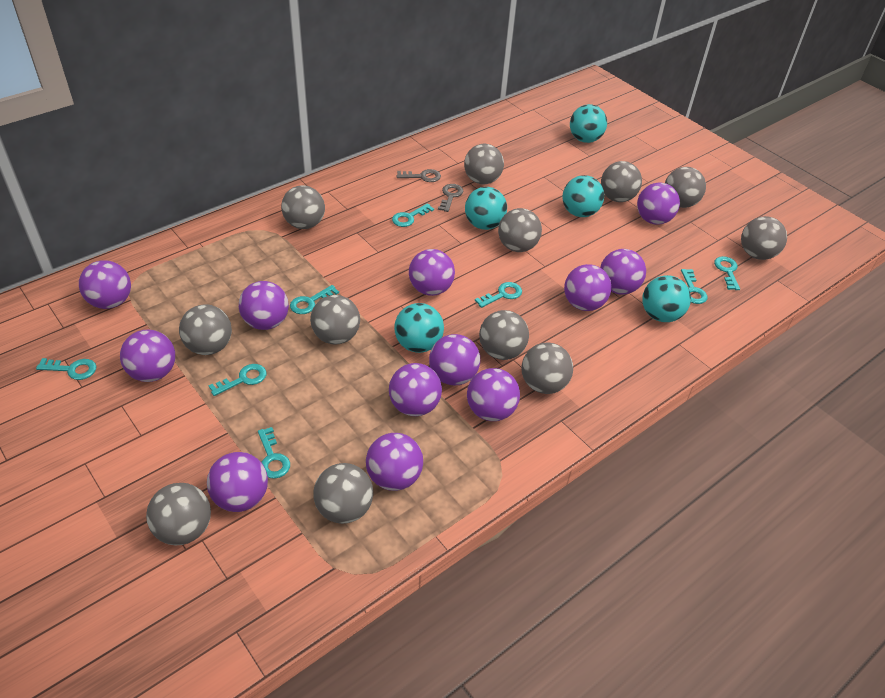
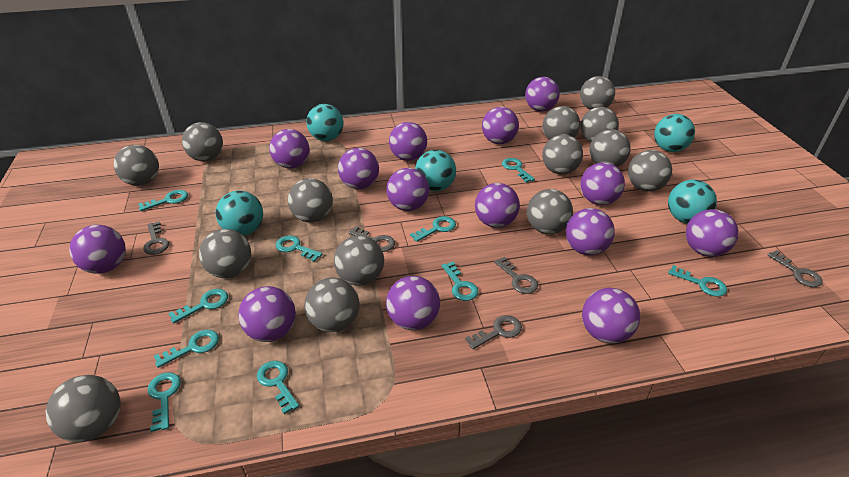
grey ball: 12 -> 14
grey key: 2 -> 5
purple ball: 12 -> 14
turquoise key: 8 -> 10

